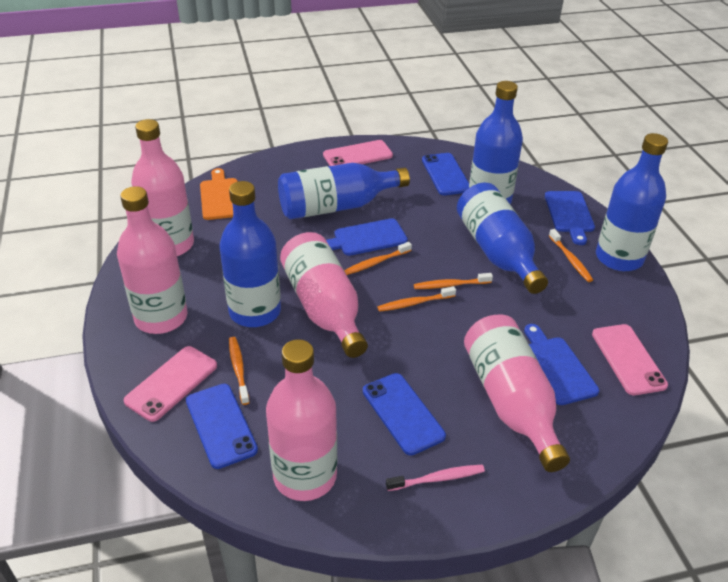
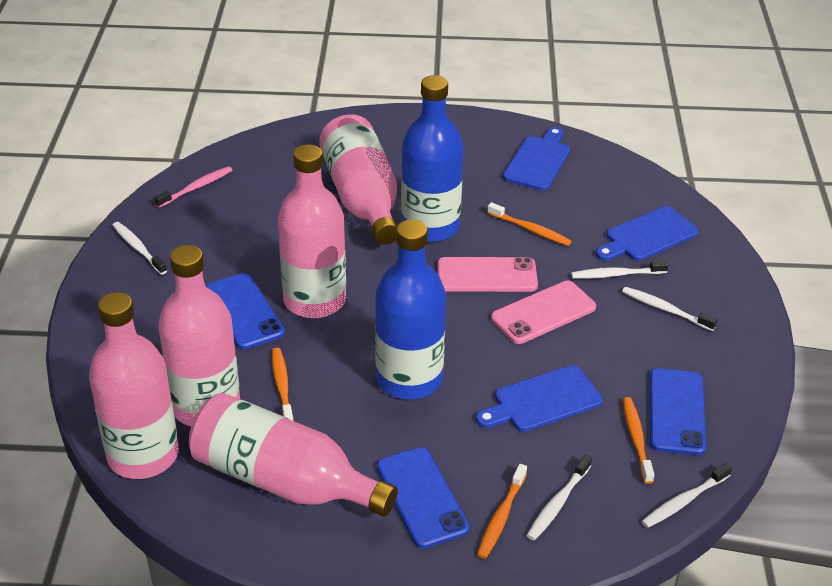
blue bottle: 5 -> 2
orange cutting board: 1 -> 0
orange toothbrush: 5 -> 4
pink phone: 3 -> 2
white toothbrush: 0 -> 5

